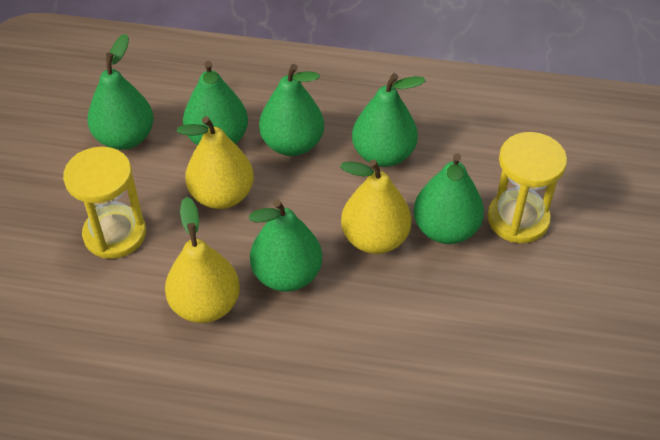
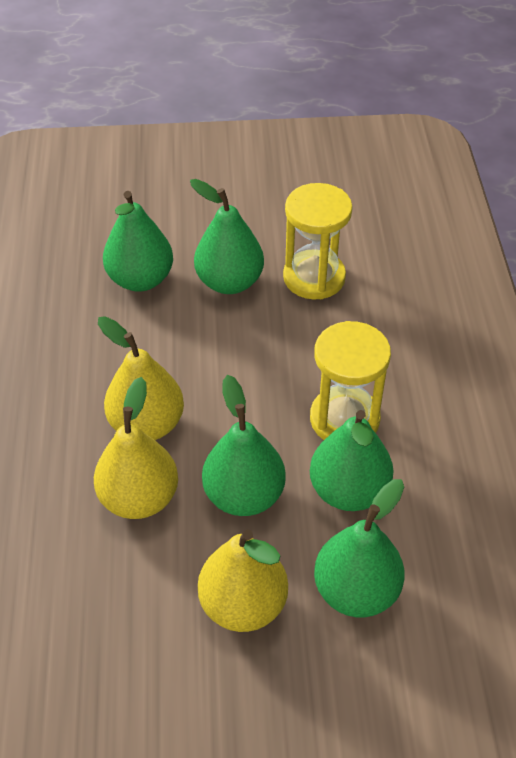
green pear: 6 -> 5

